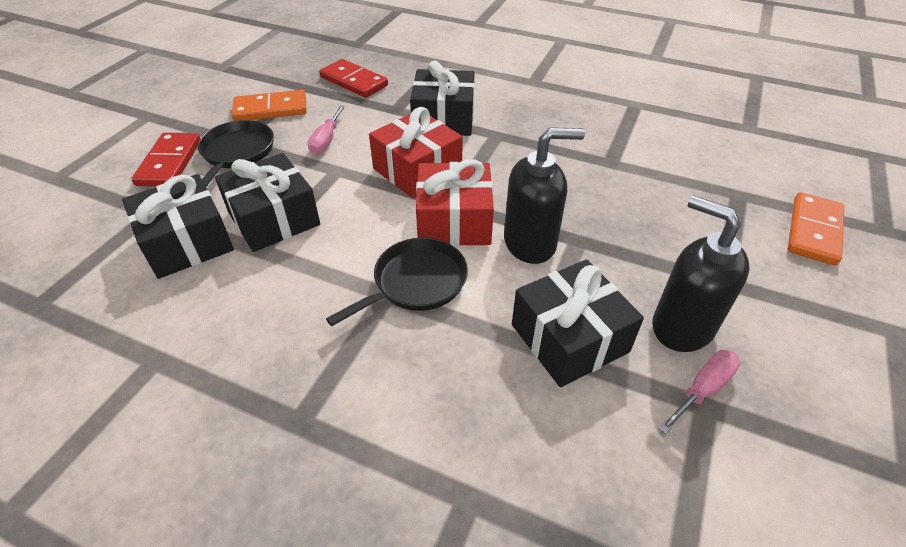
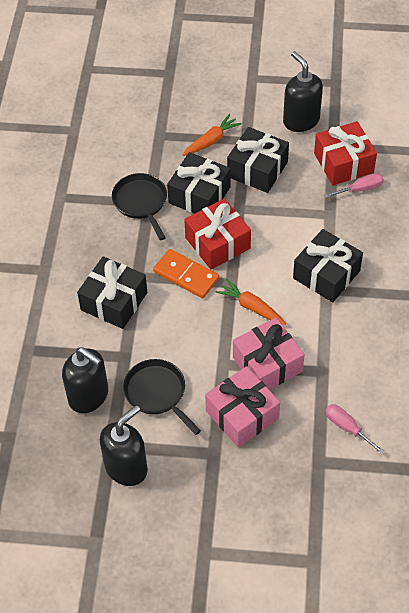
black soap dispenser: 2 -> 3
orange carrot: 0 -> 2
orange domino: 2 -> 1
pink gift: 0 -> 2
red domino: 2 -> 0

